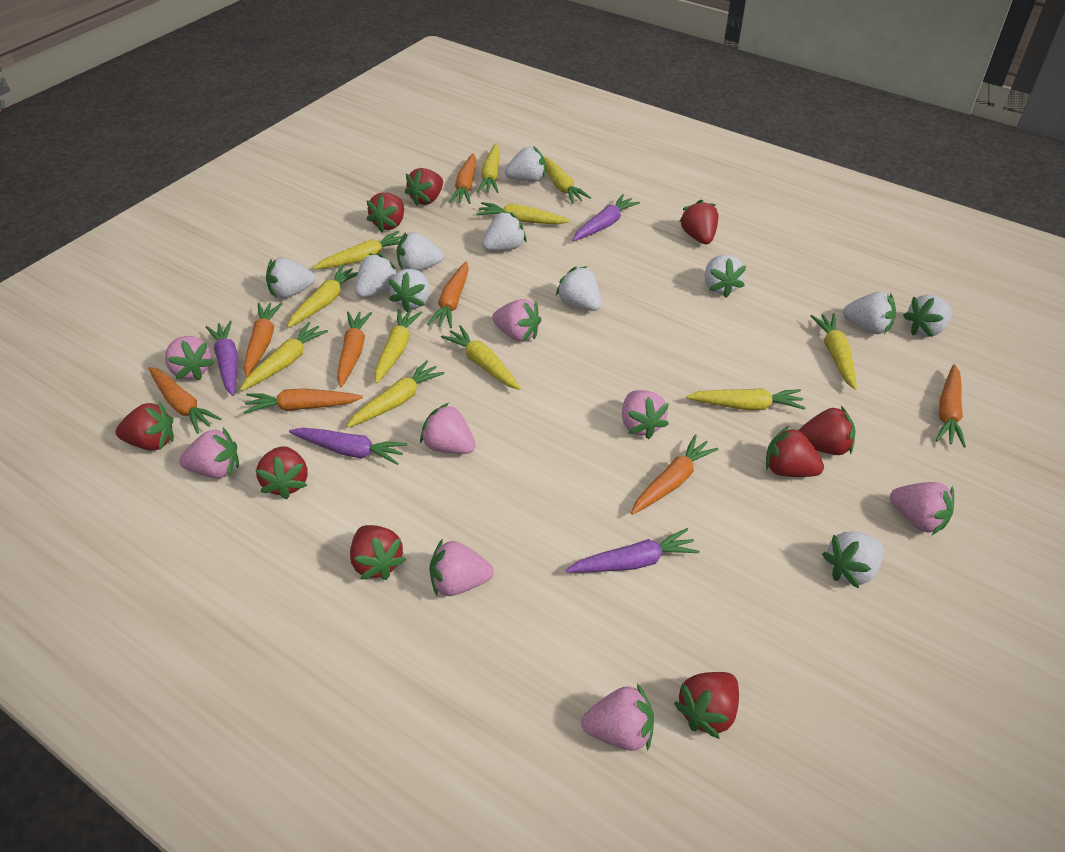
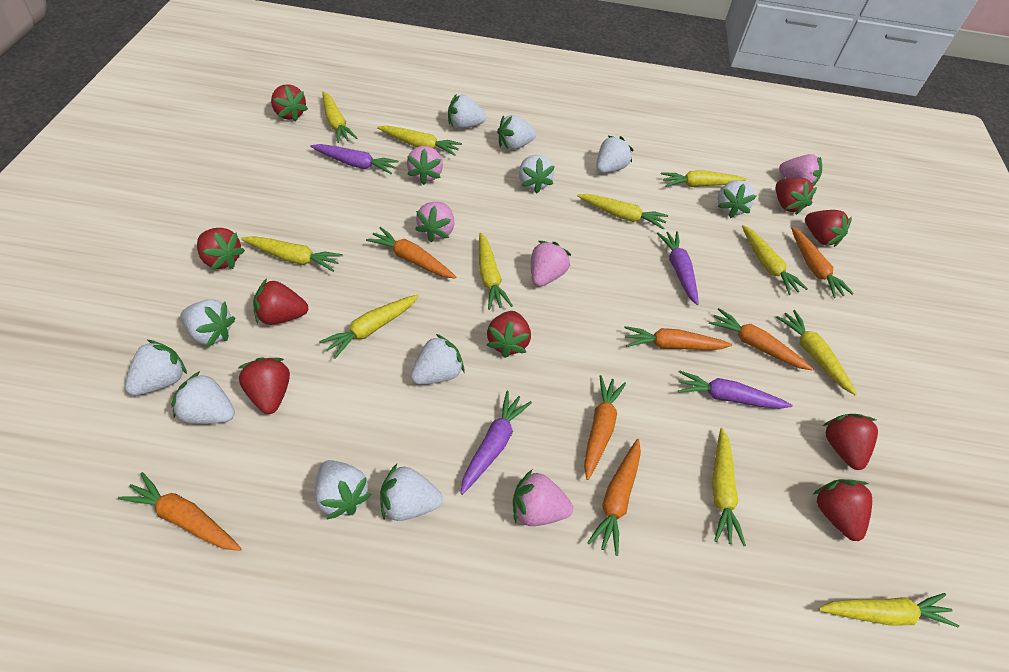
orange carrot: 8 -> 7
pink strawberry: 8 -> 5

